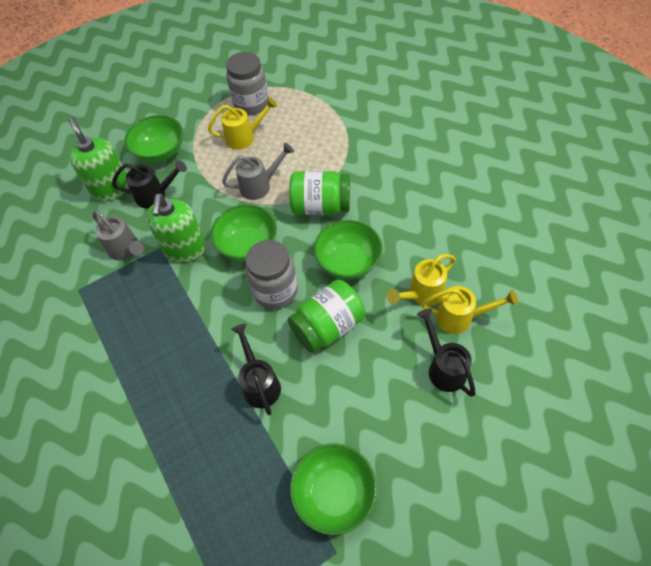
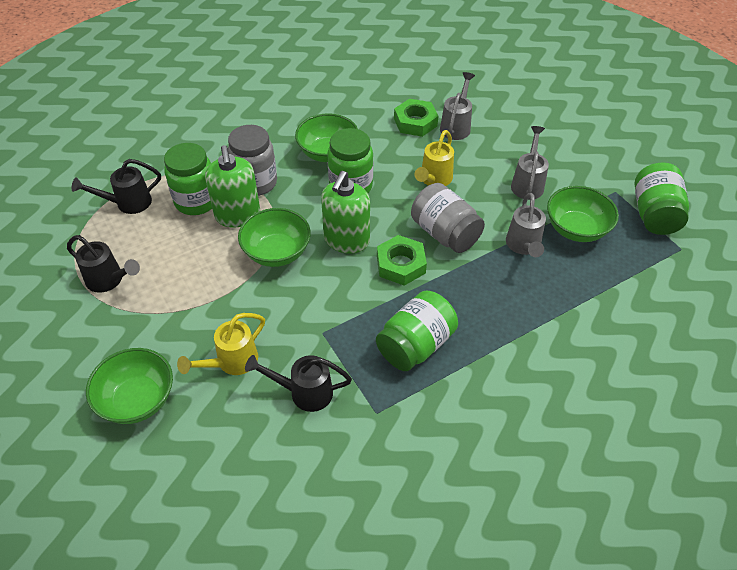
green jar: 2 -> 4
green nut: 0 -> 2
grey watering can: 2 -> 3
yellow watering can: 3 -> 2

